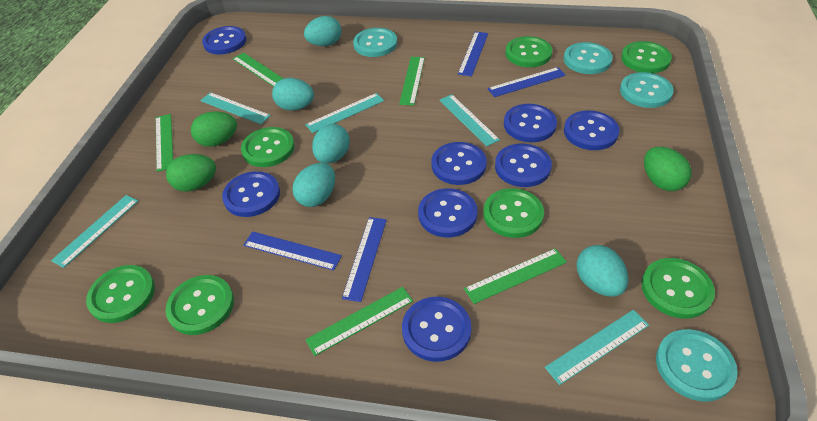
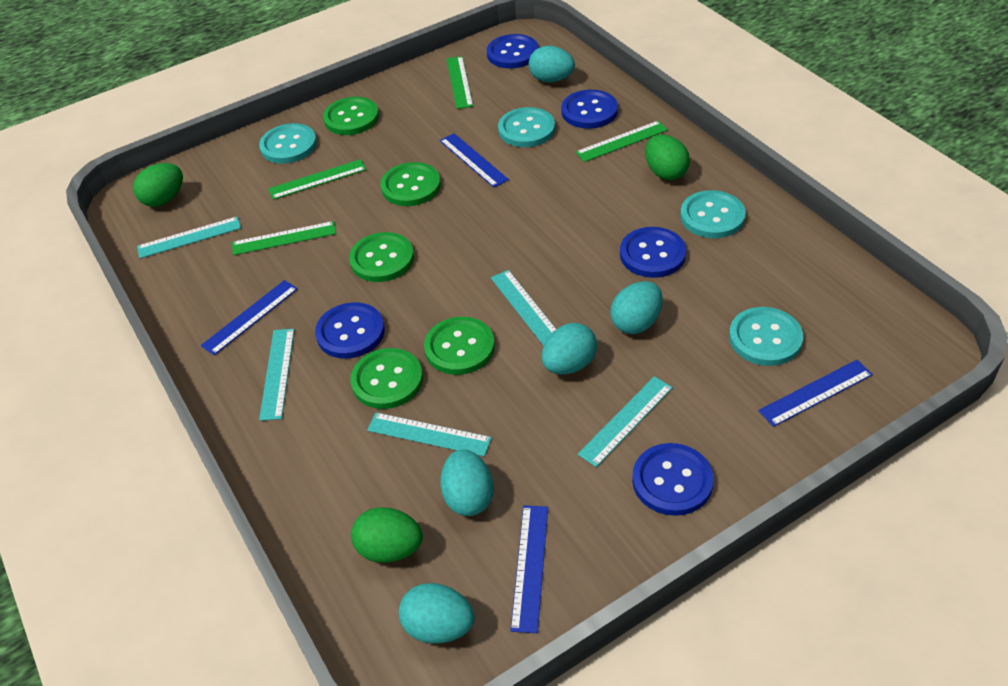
blue button: 8 -> 5
green button: 7 -> 5
green ruler: 5 -> 4

